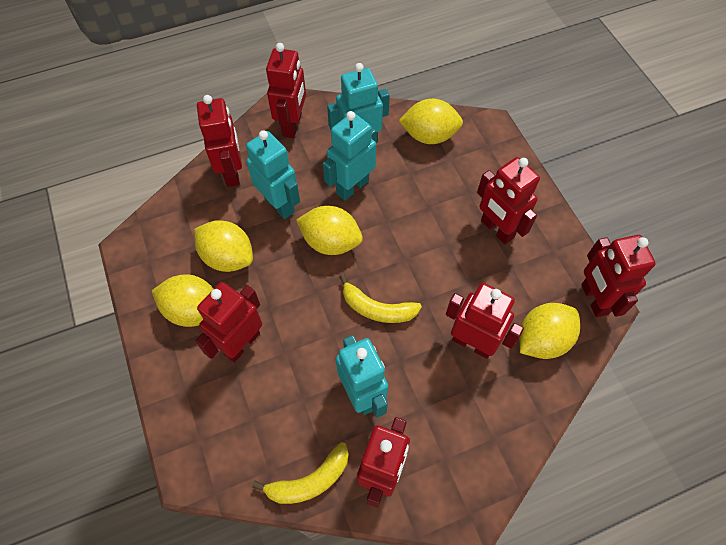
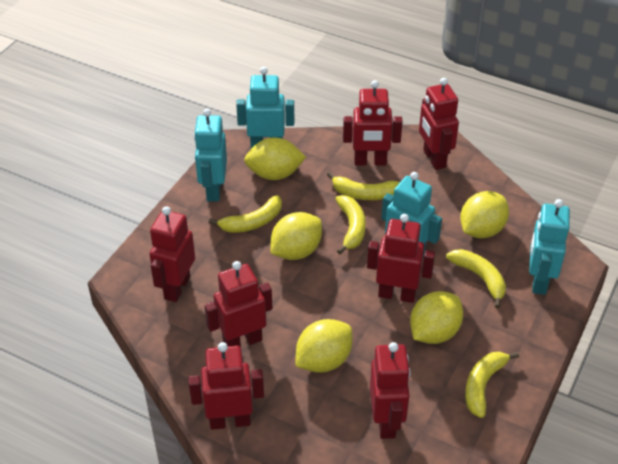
yellow banana: 2 -> 5

